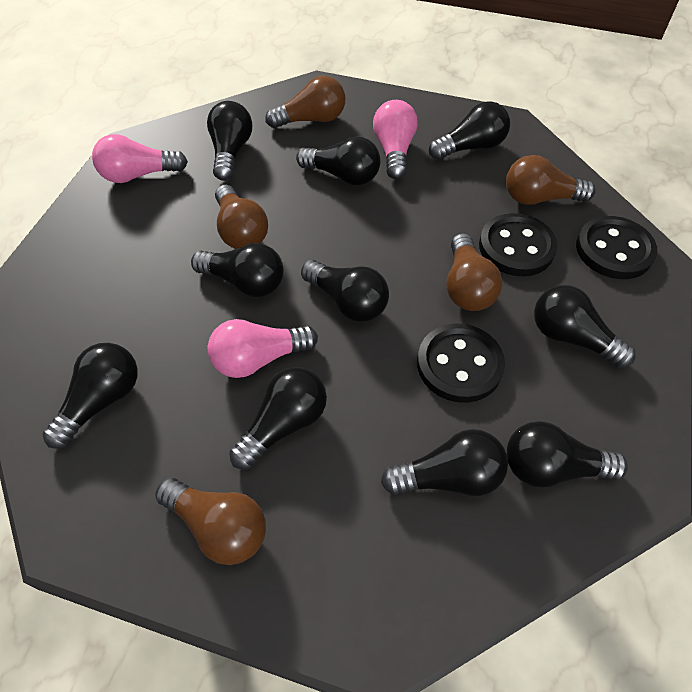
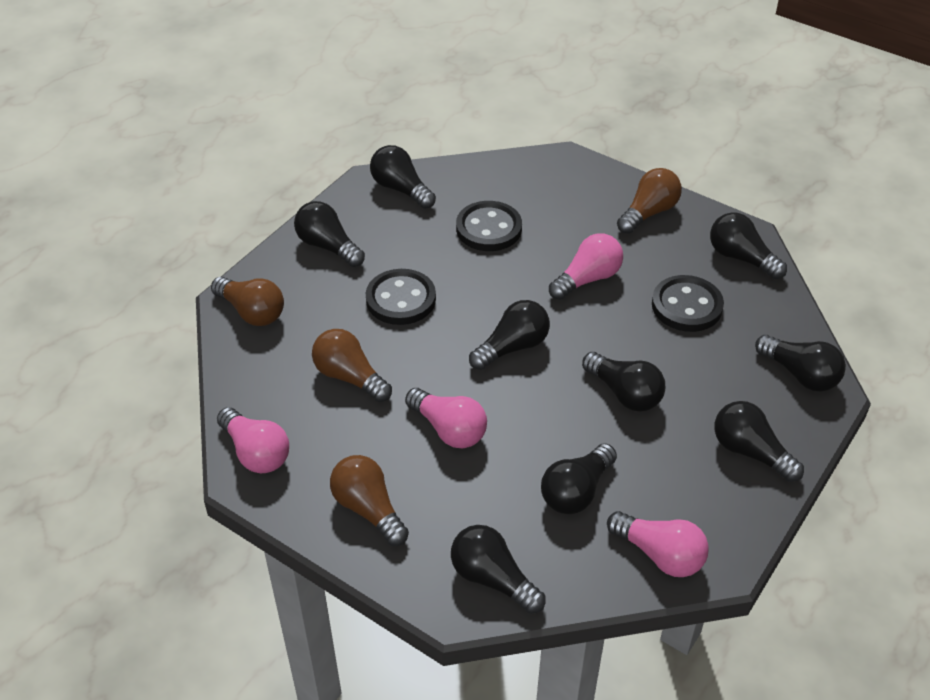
black light bulb: 10 -> 9
brown light bulb: 5 -> 4
pink light bulb: 3 -> 4

